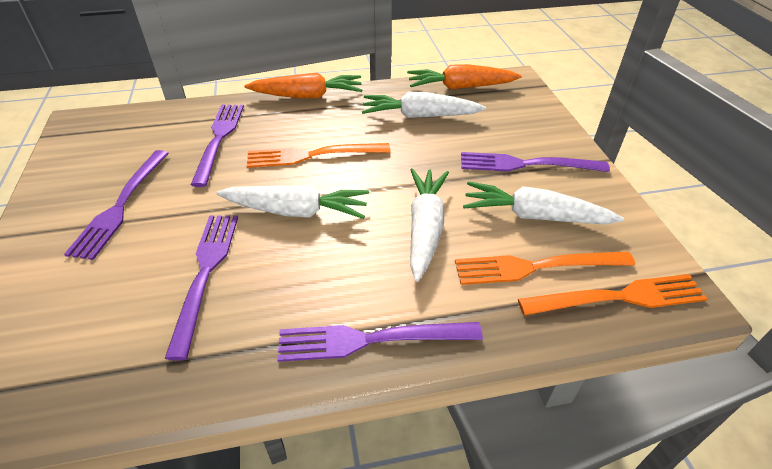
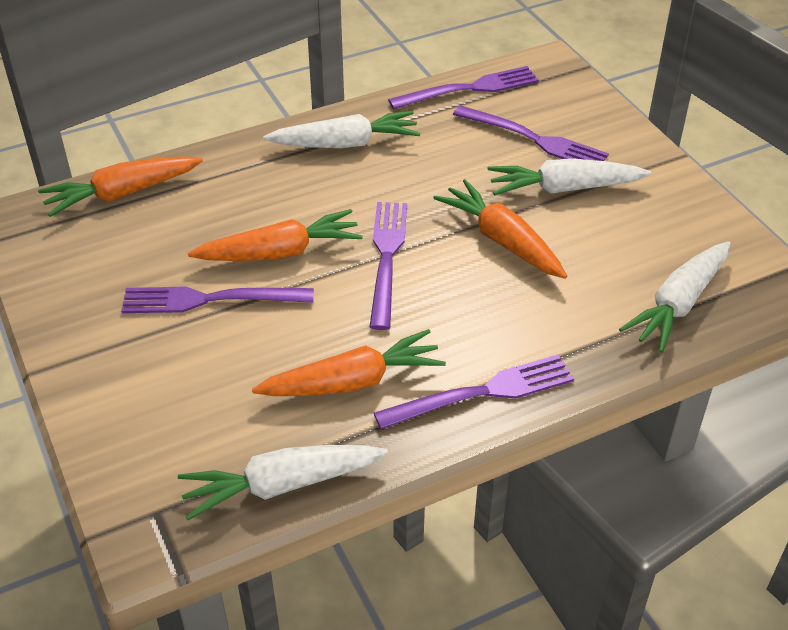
orange carrot: 2 -> 4
orange fork: 3 -> 0

